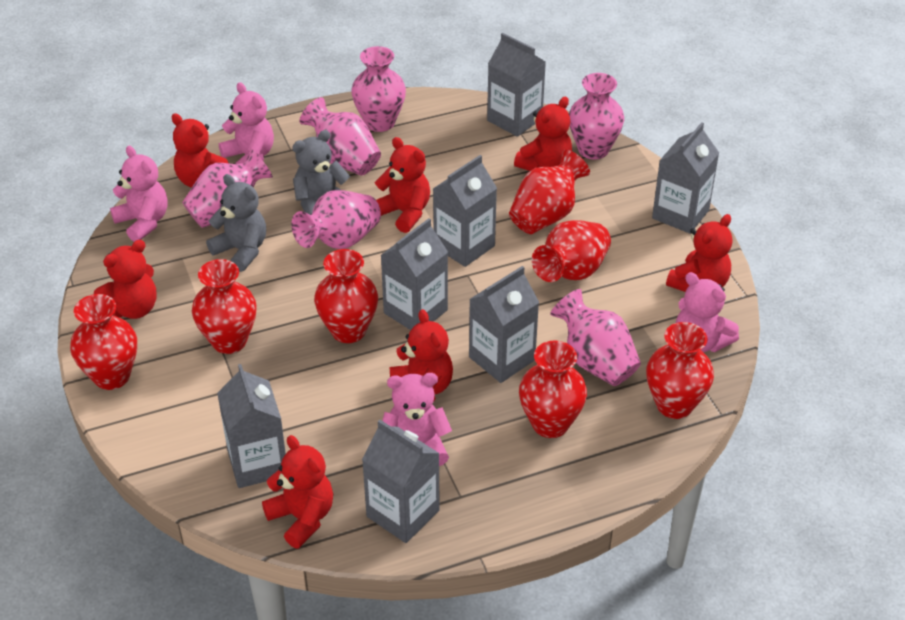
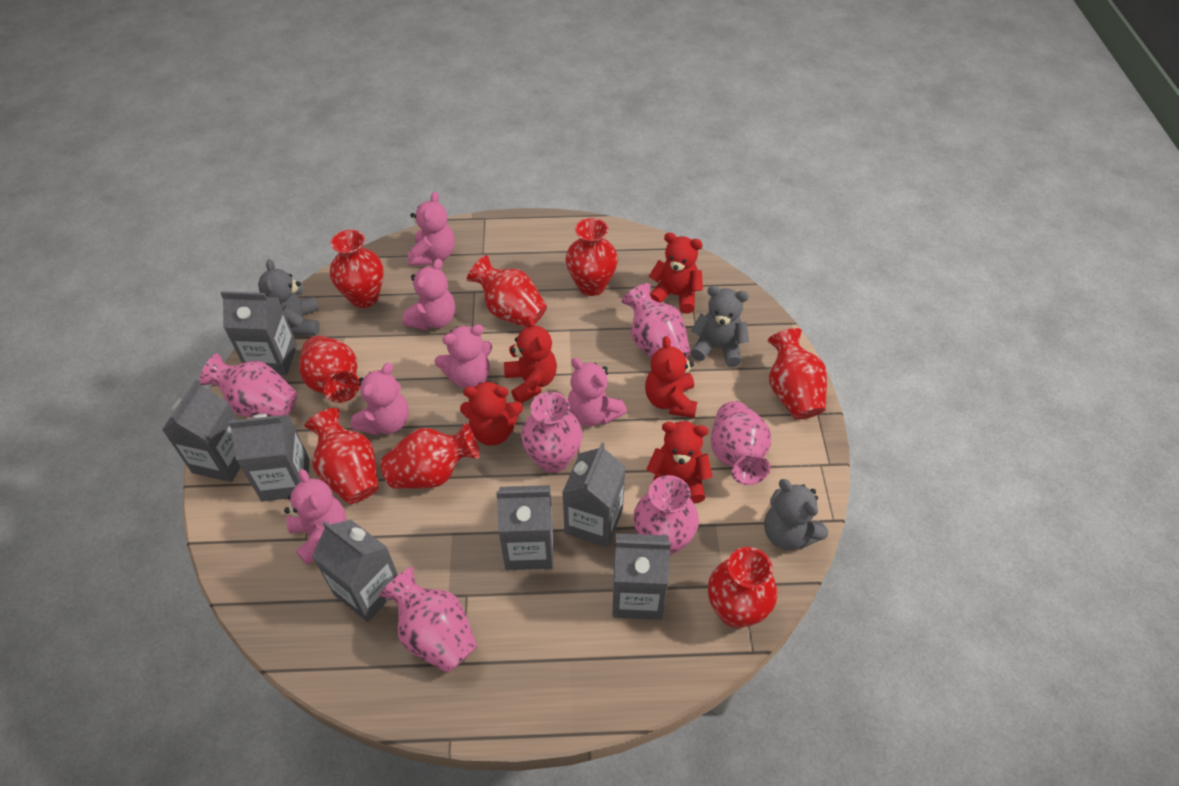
grey teddy bear: 2 -> 3
pink teddy bear: 4 -> 6
red teddy bear: 7 -> 5
red vase: 7 -> 8

